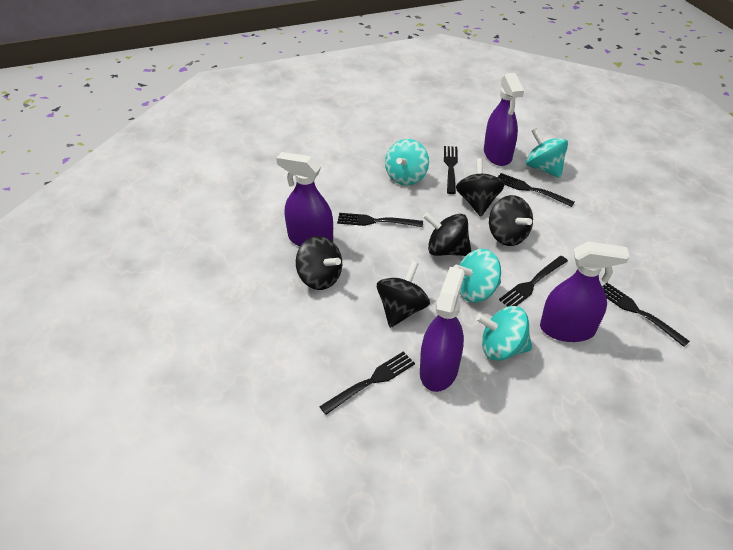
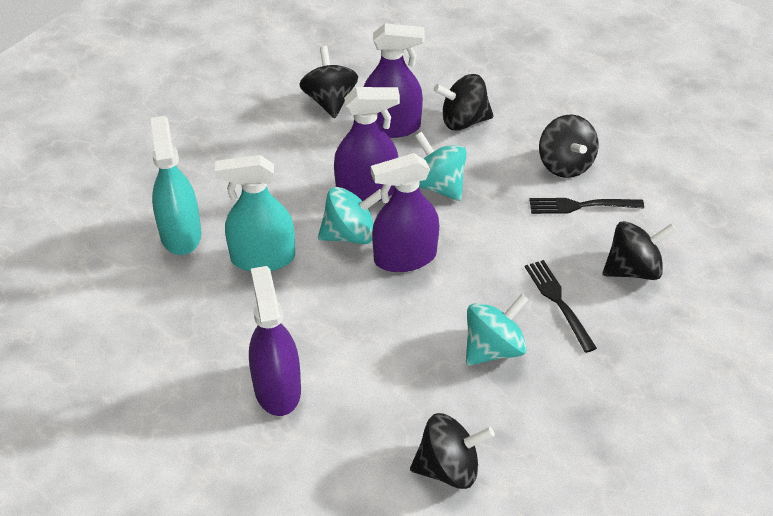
black fork: 6 -> 2
turquoise spinning top: 4 -> 3
turquoise spray bottle: 0 -> 2

